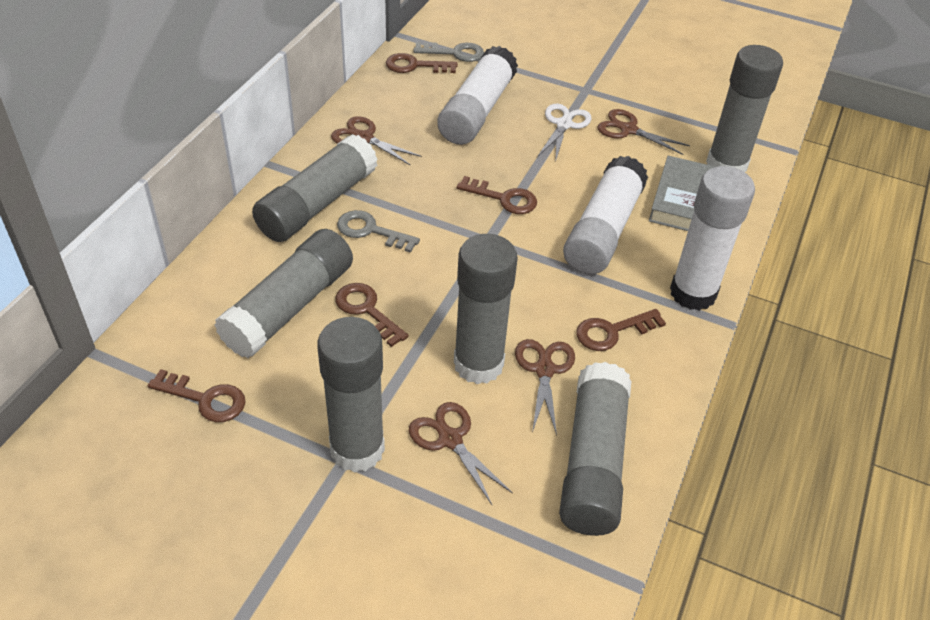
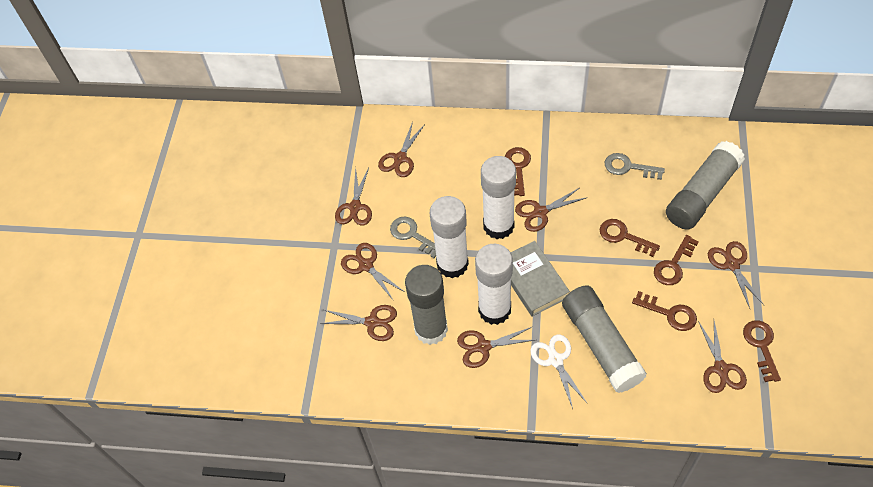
brown scissors: 4 -> 8
grey glue stick: 6 -> 3

